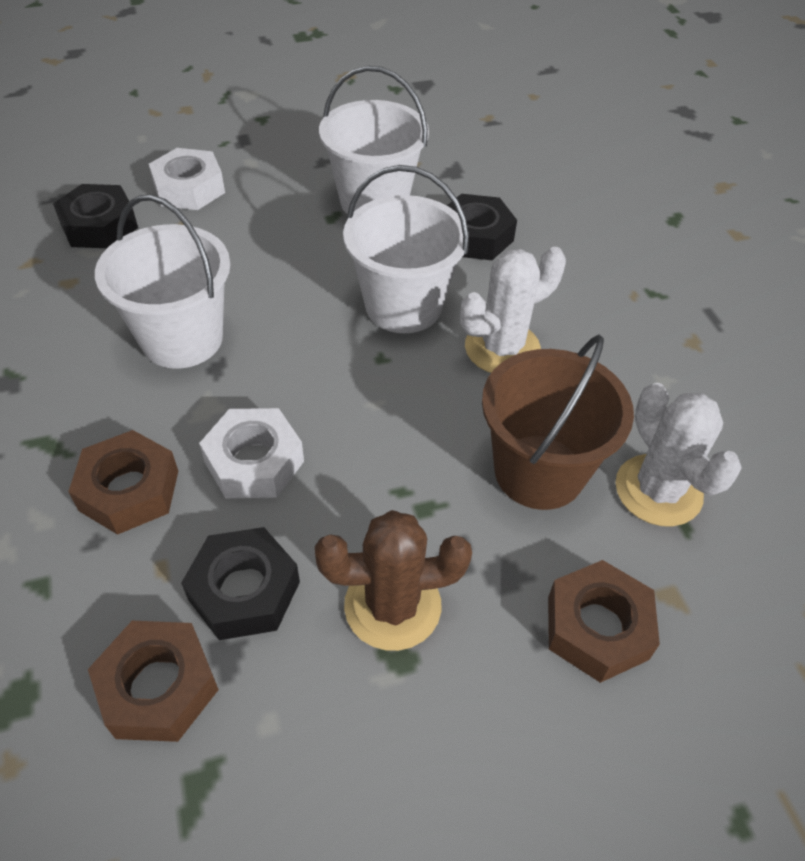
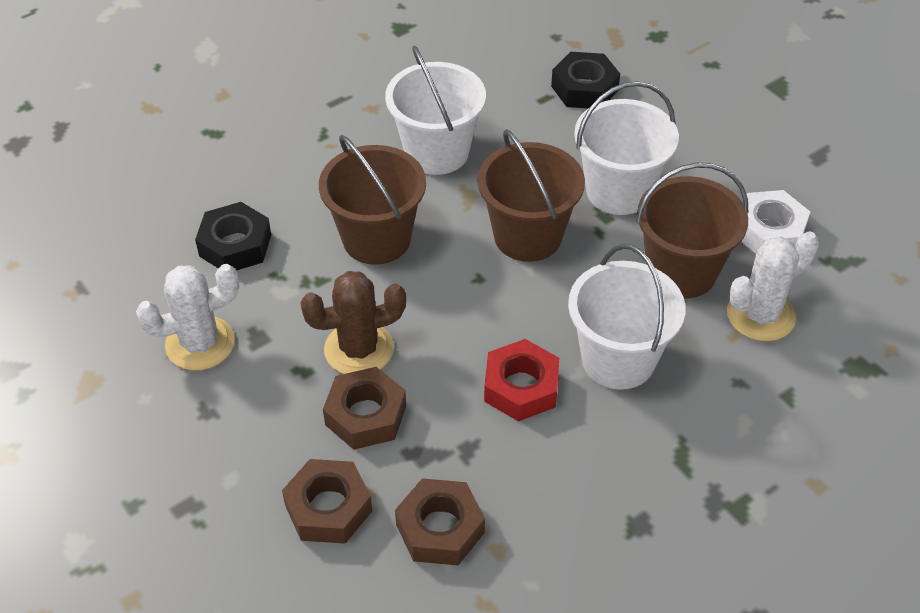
black nut: 3 -> 2
brown bucket: 1 -> 3
red nut: 0 -> 1
white nut: 2 -> 1

